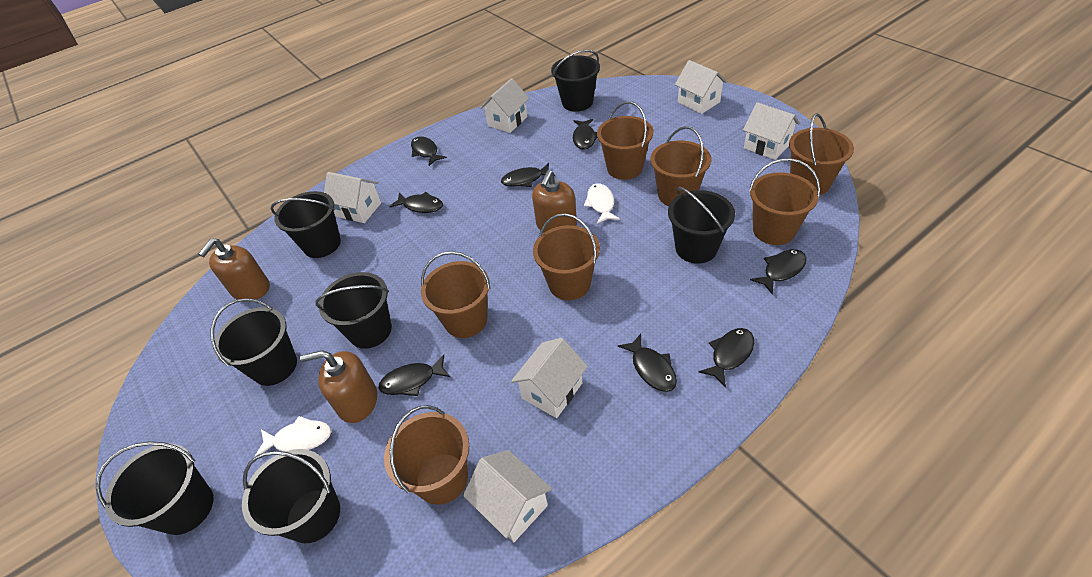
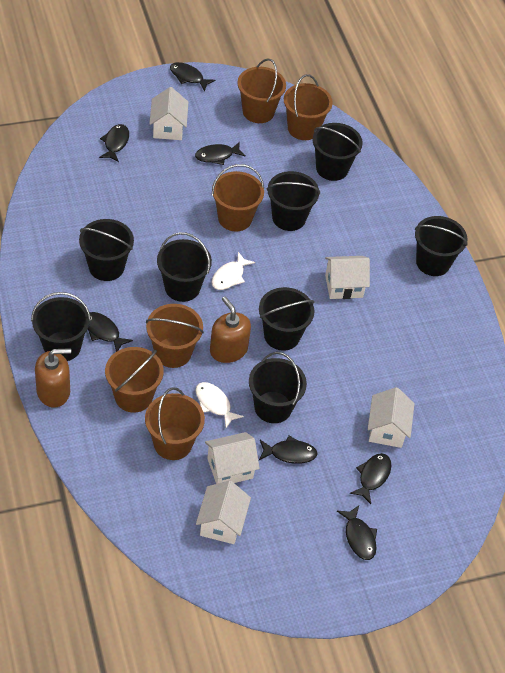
black bucket: 7 -> 8
black fish: 8 -> 7
brown bucket: 7 -> 6
brown soap dispenser: 3 -> 2
white house: 6 -> 5

